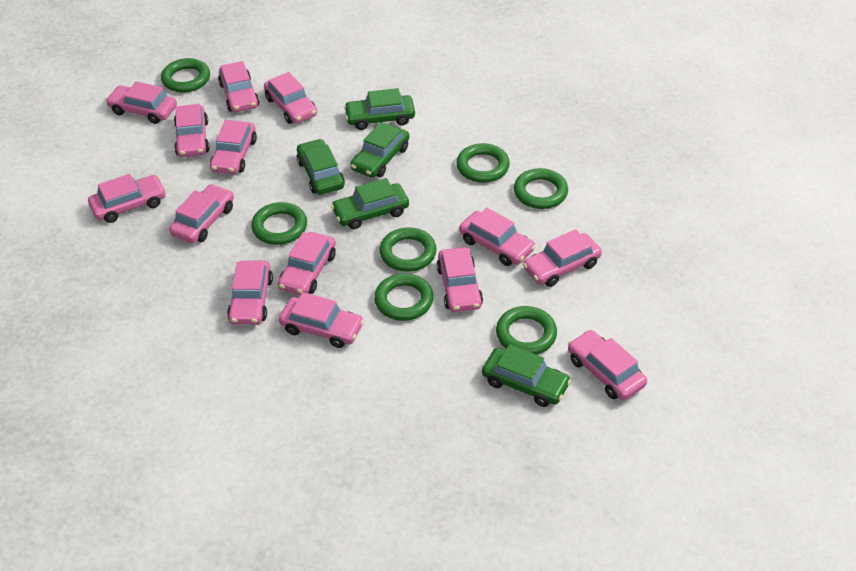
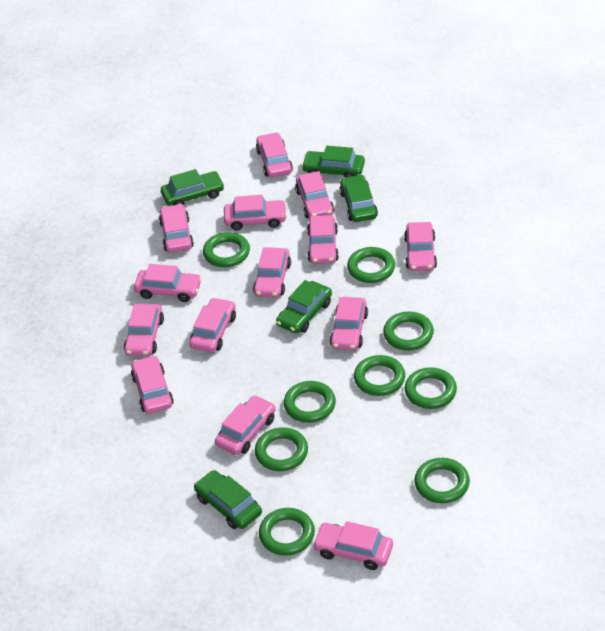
green ring: 7 -> 9

